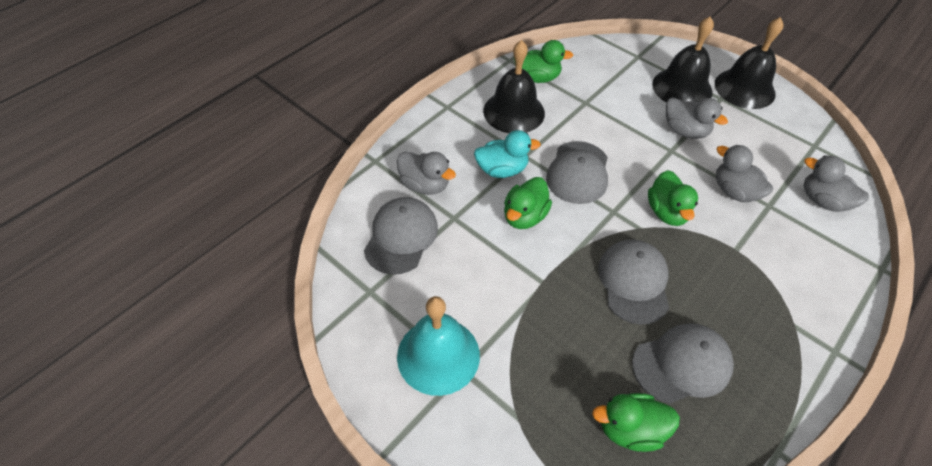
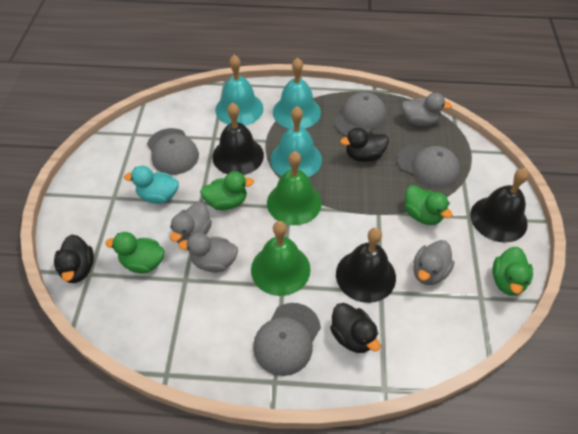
black duck: 0 -> 3
green bell: 0 -> 2
turquoise bell: 1 -> 3

